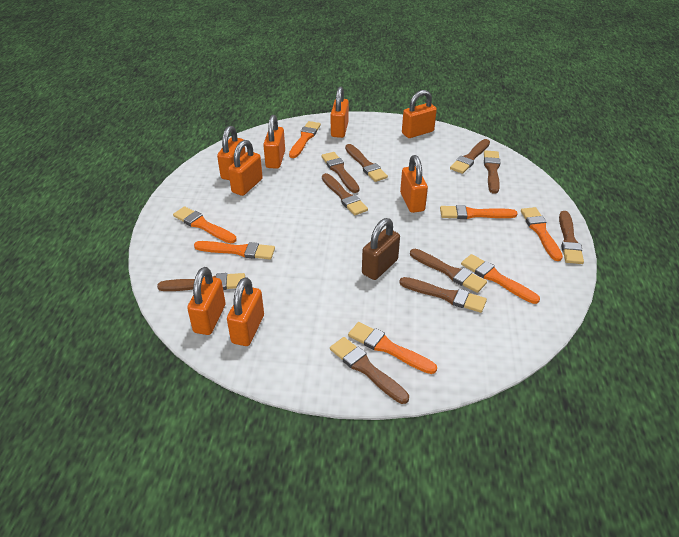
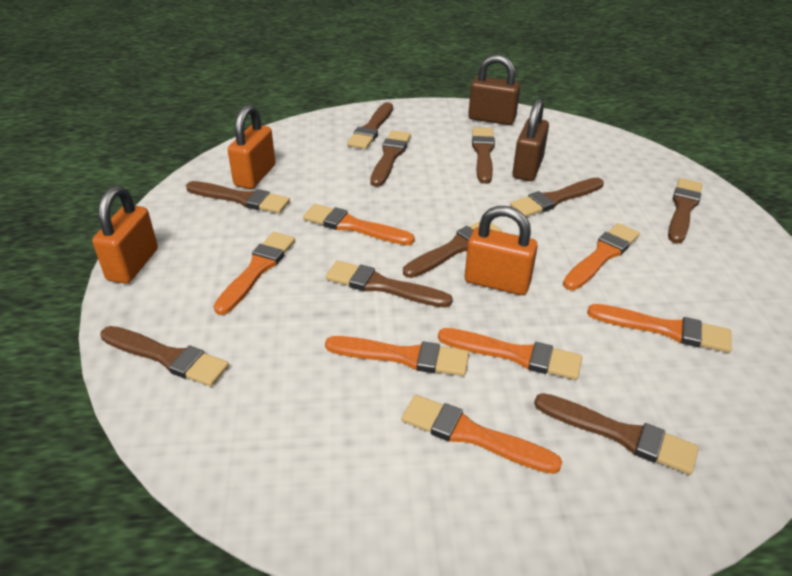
brown padlock: 1 -> 2
orange padlock: 8 -> 3

